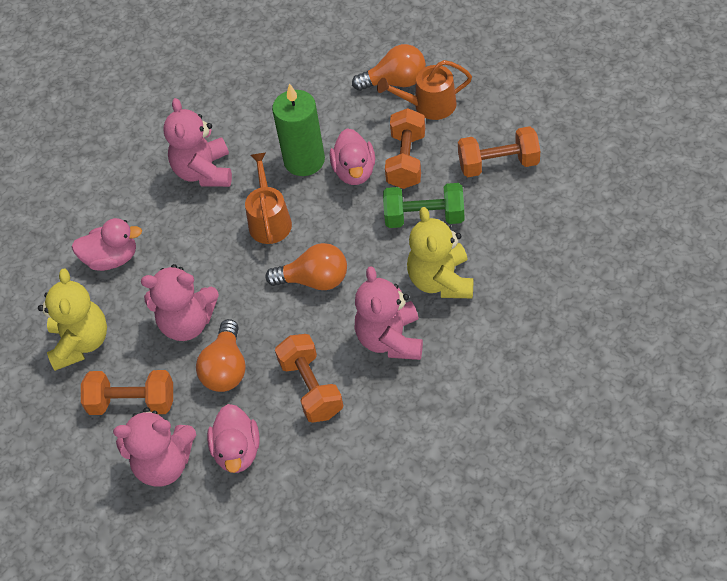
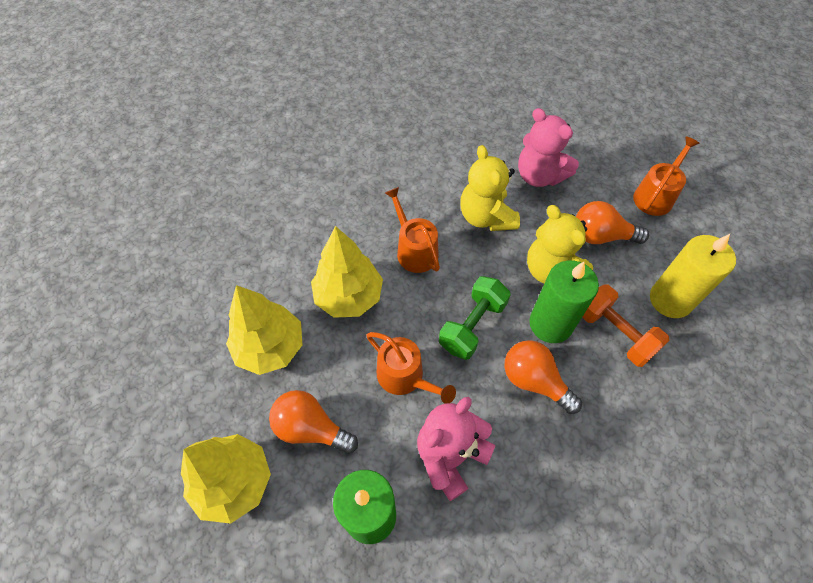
green candle: 1 -> 2
orange dumbbell: 4 -> 1
orange watering can: 2 -> 3
pink duck: 3 -> 0
pink teddy bear: 4 -> 2
yellow candle: 0 -> 1
yellow tree: 0 -> 3

